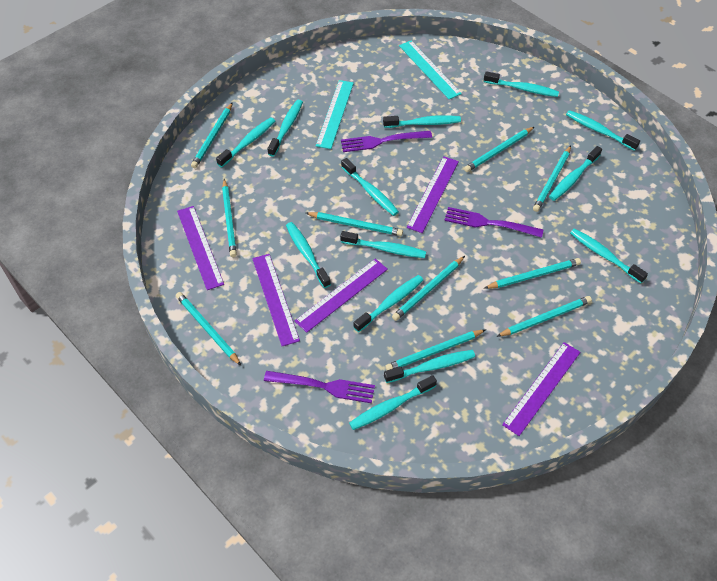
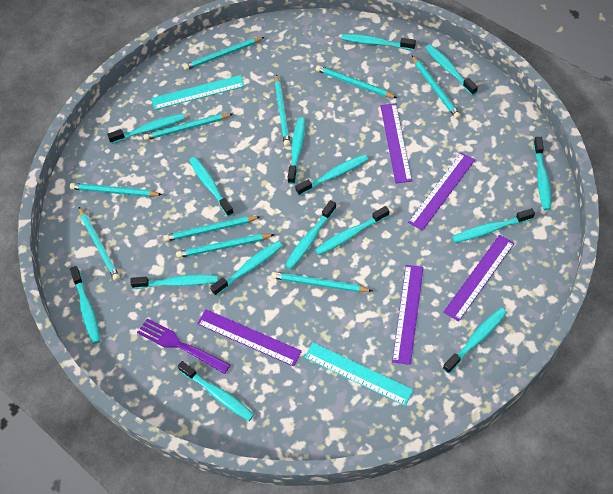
purple fork: 3 -> 1
turquoise toothbrush: 13 -> 15

